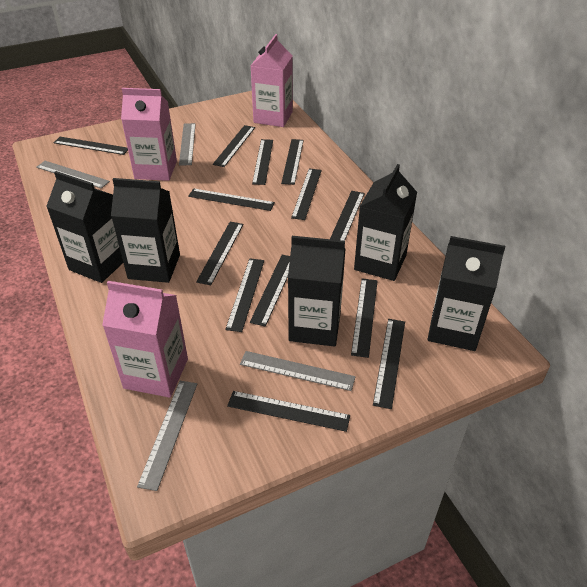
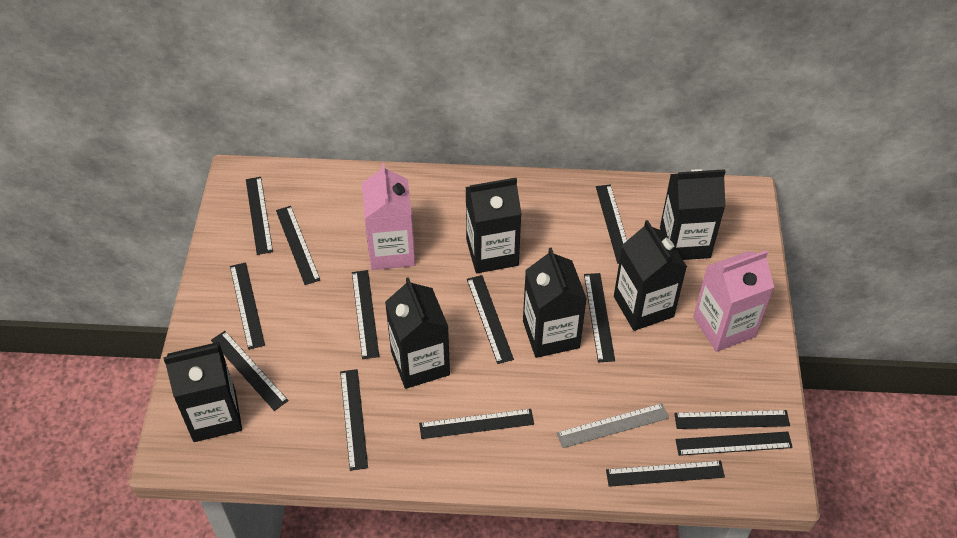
black carton: 5 -> 6
grey ruler: 4 -> 1
pink carton: 3 -> 2

